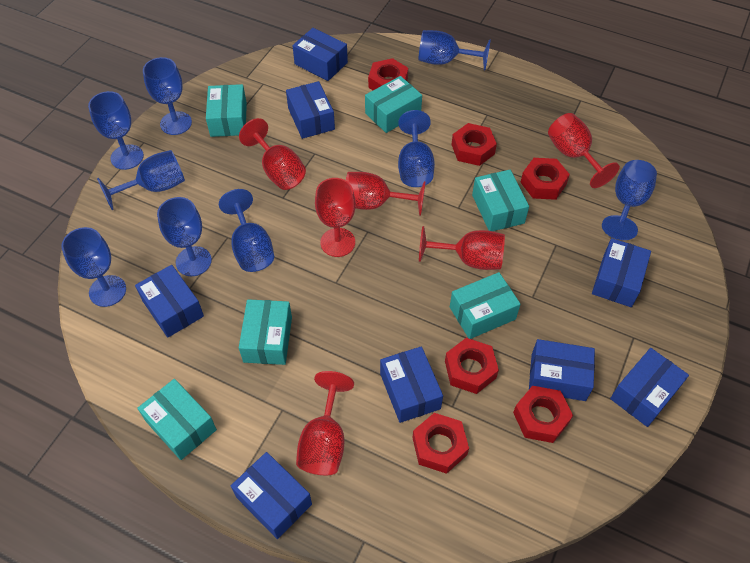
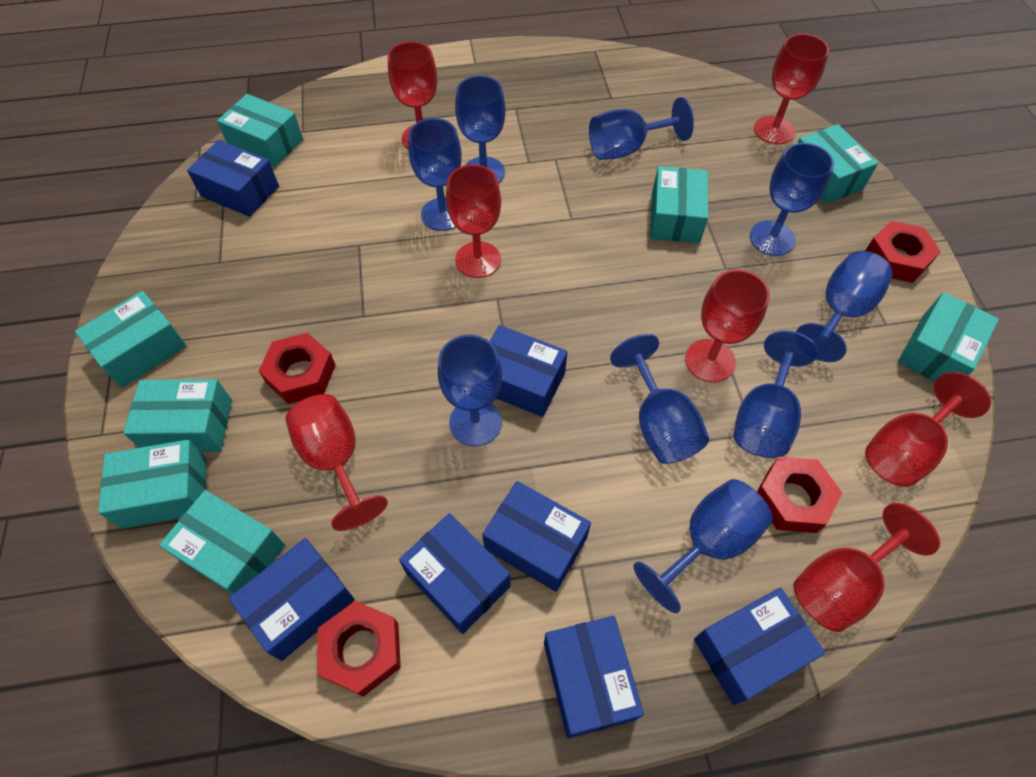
blue box: 8 -> 7
red goblet: 6 -> 7
red nut: 6 -> 4
turquoise box: 6 -> 8

